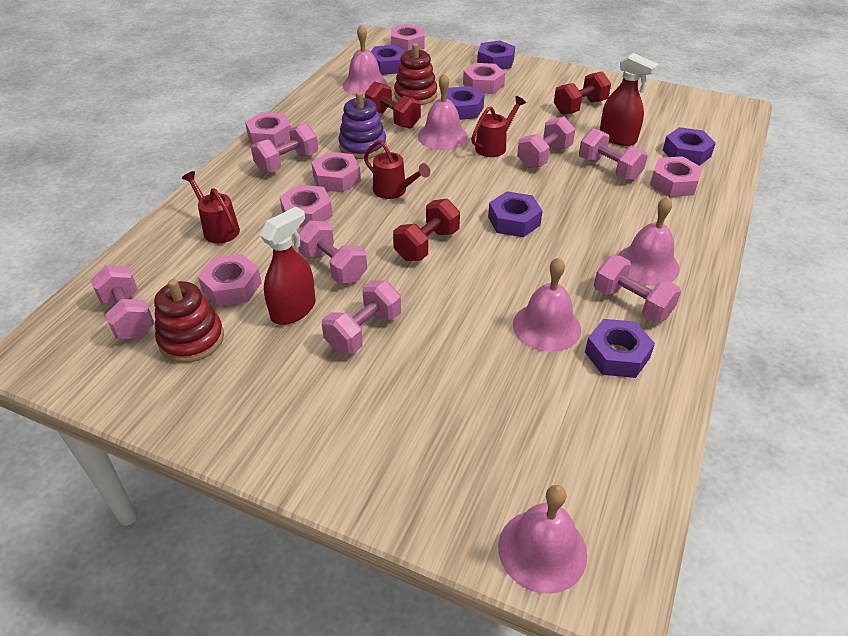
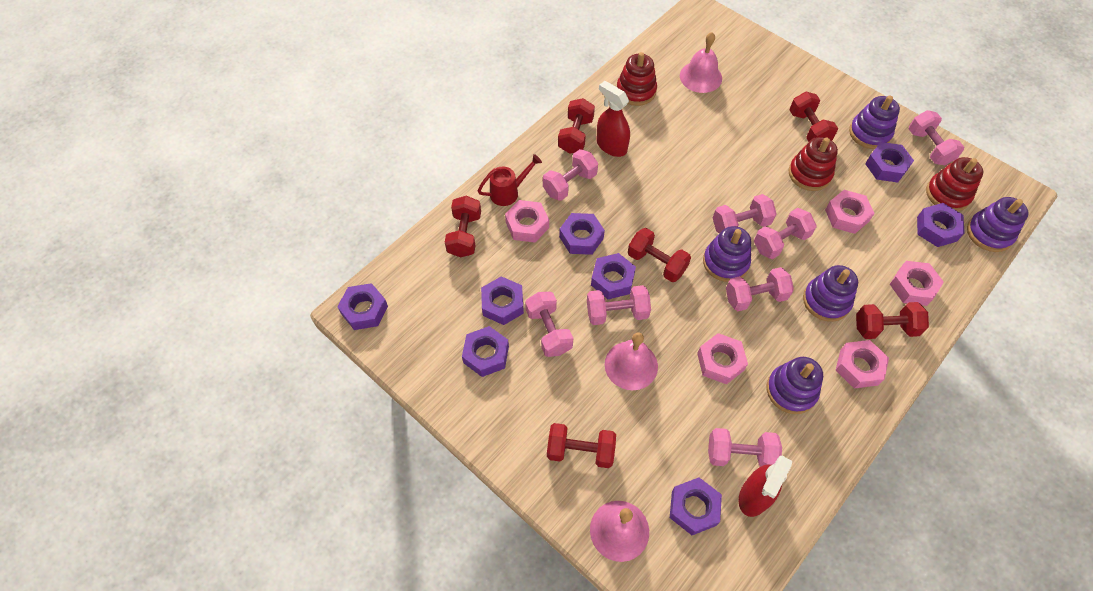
pink bell: 5 -> 3
pink dumbbell: 7 -> 8
pink nut: 7 -> 5
purple nut: 6 -> 8
purple stacking toy: 1 -> 5
red dumbbell: 3 -> 6
red stacking toy: 2 -> 3
red watering can: 3 -> 1

